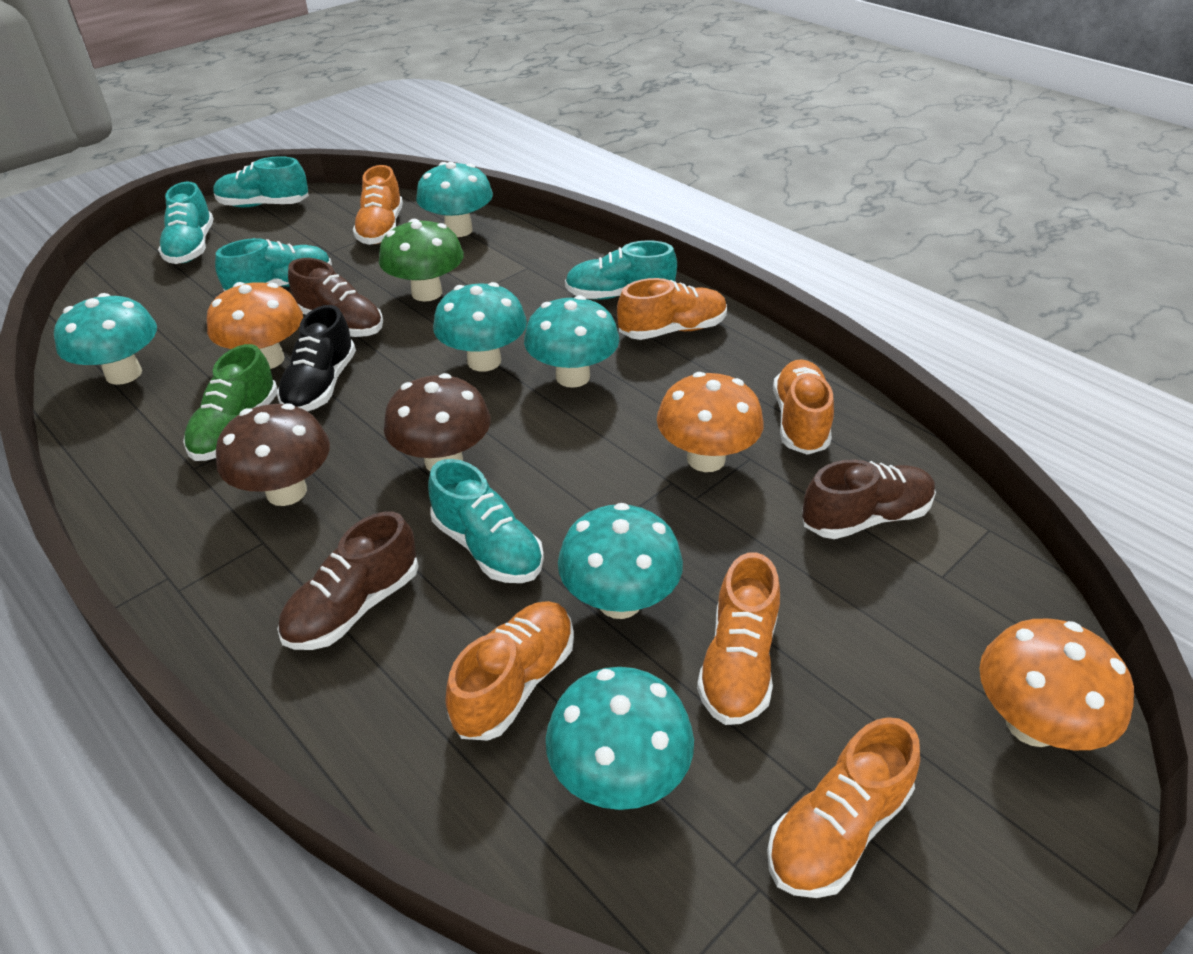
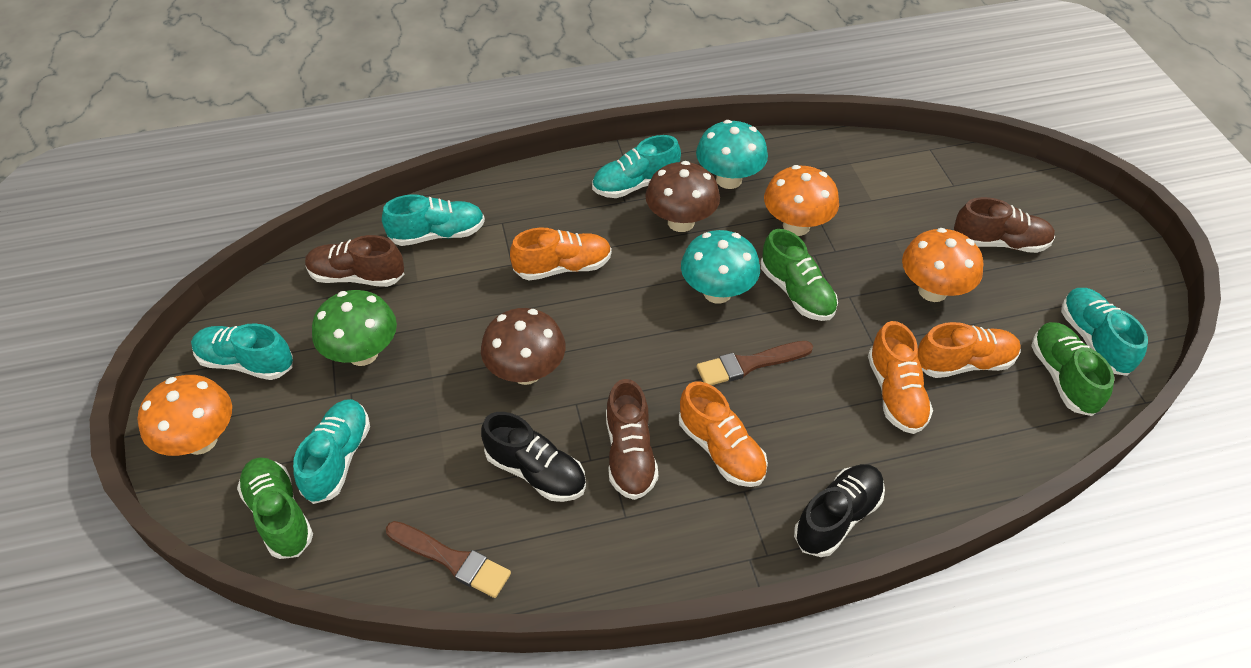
black shoe: 1 -> 2
brown brush: 0 -> 2
green shoe: 1 -> 3
orange shoe: 6 -> 4
turquoise mushroom: 6 -> 2

